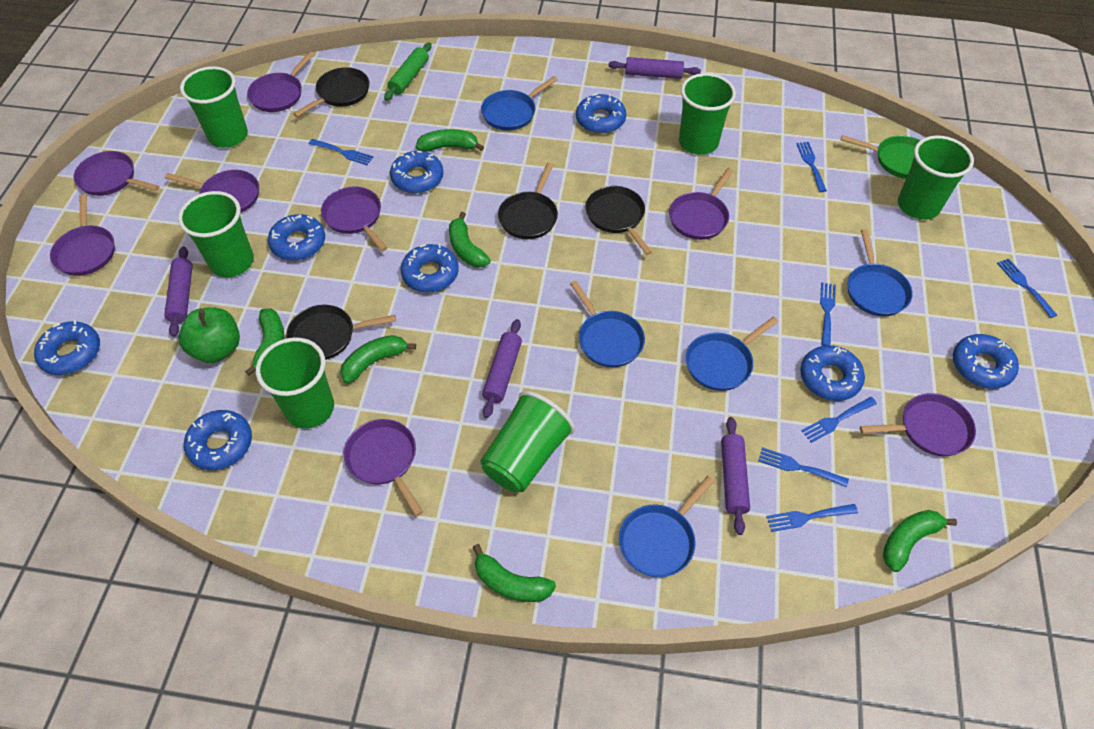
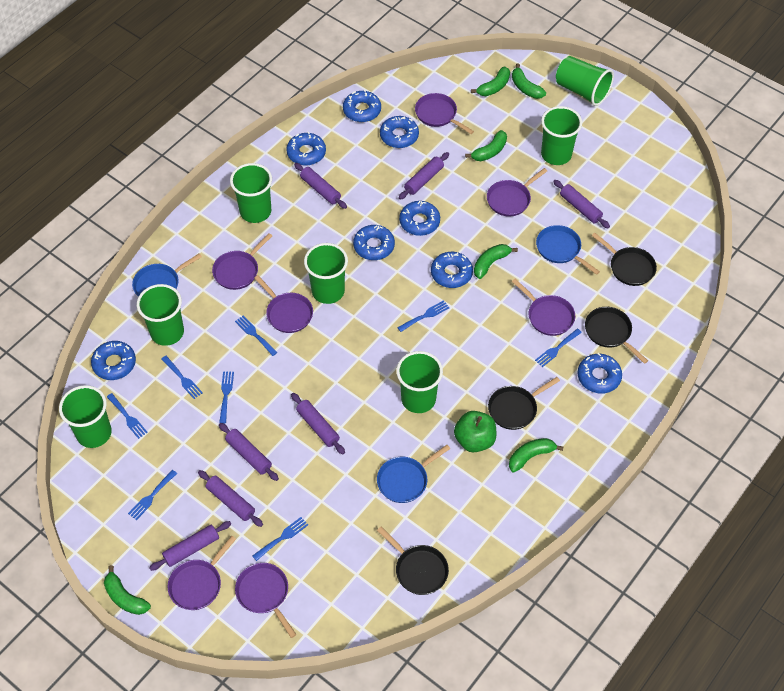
blue fork: 7 -> 8
blue pan: 5 -> 3
green cup: 6 -> 7
green pan: 1 -> 0
green rolling pin: 1 -> 0
purple pan: 8 -> 7
purple rolling pin: 4 -> 7

